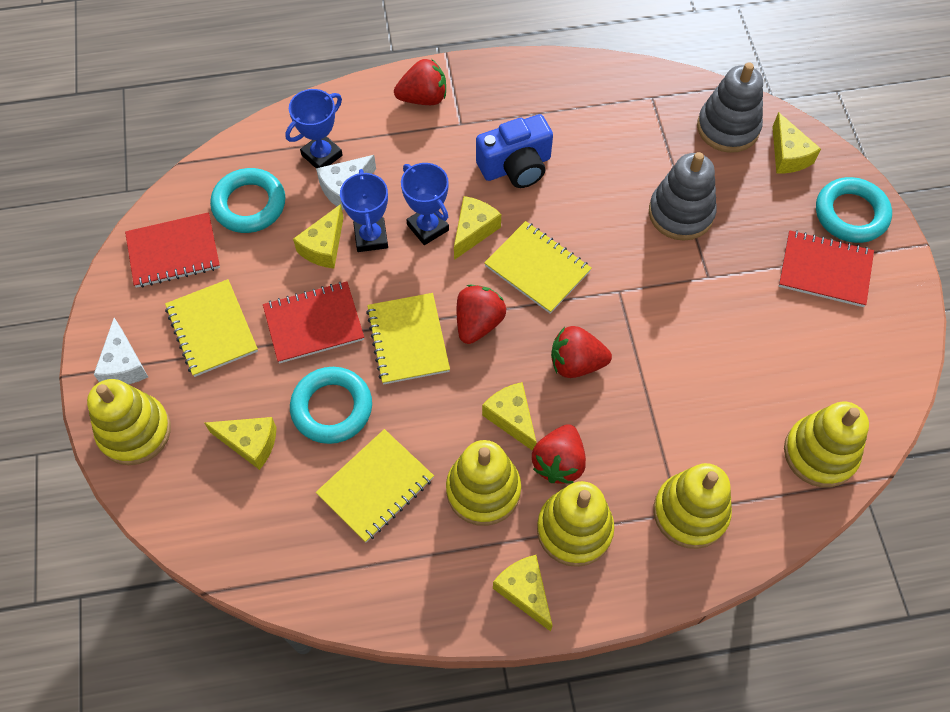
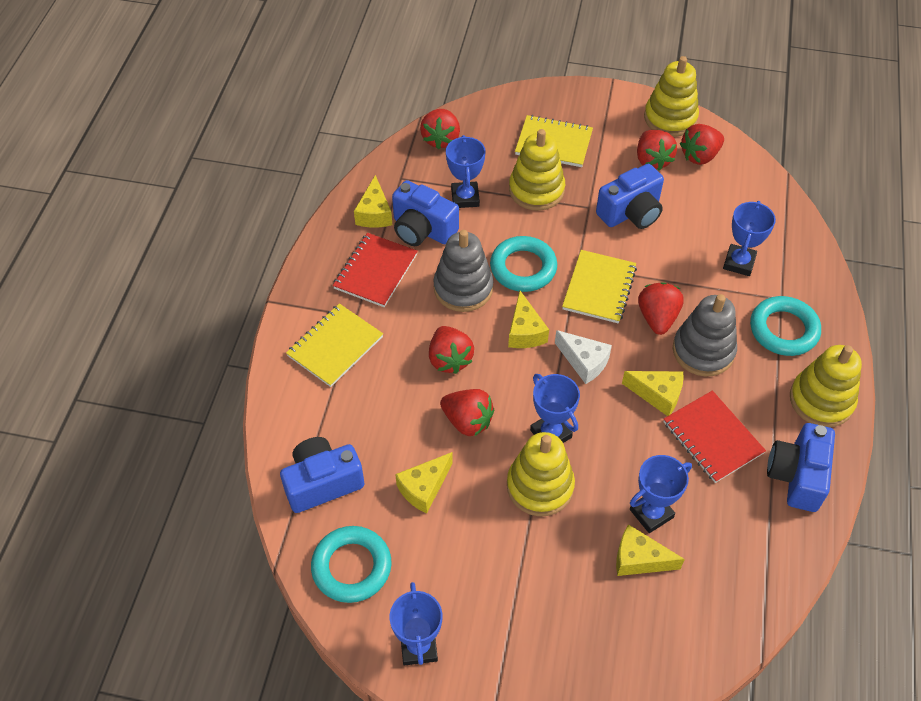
blue camera: 1 -> 4
blue trophy: 3 -> 5
red notebook: 3 -> 2
red strawberry: 4 -> 6
white cheese: 2 -> 1
yellow cheese: 6 -> 5
yellow notebook: 4 -> 3
yellow stacking toy: 5 -> 4

